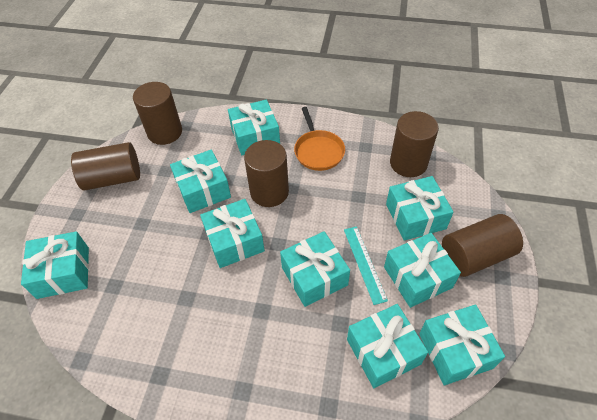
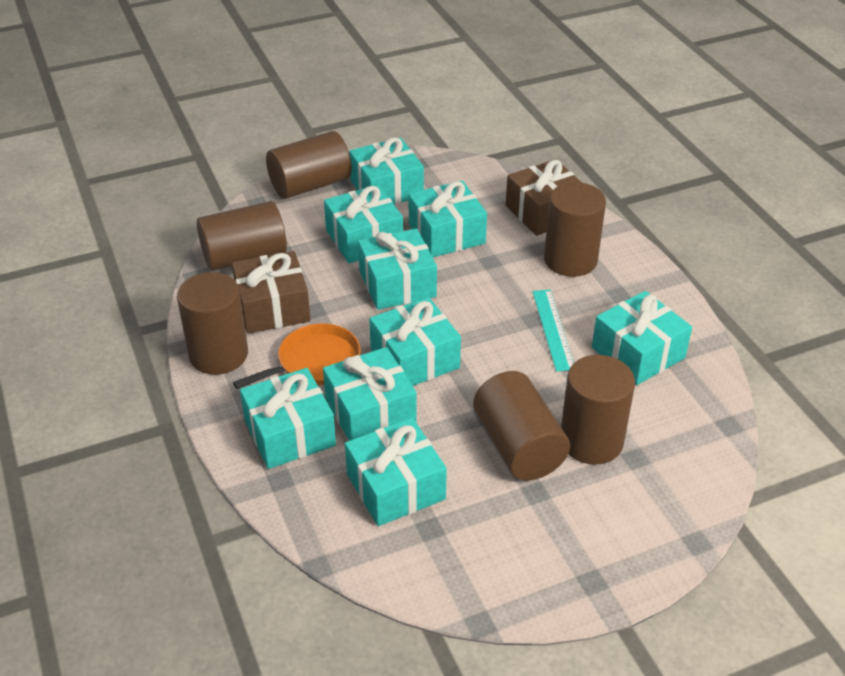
brown cylinder: 5 -> 6
brown gift: 0 -> 2

